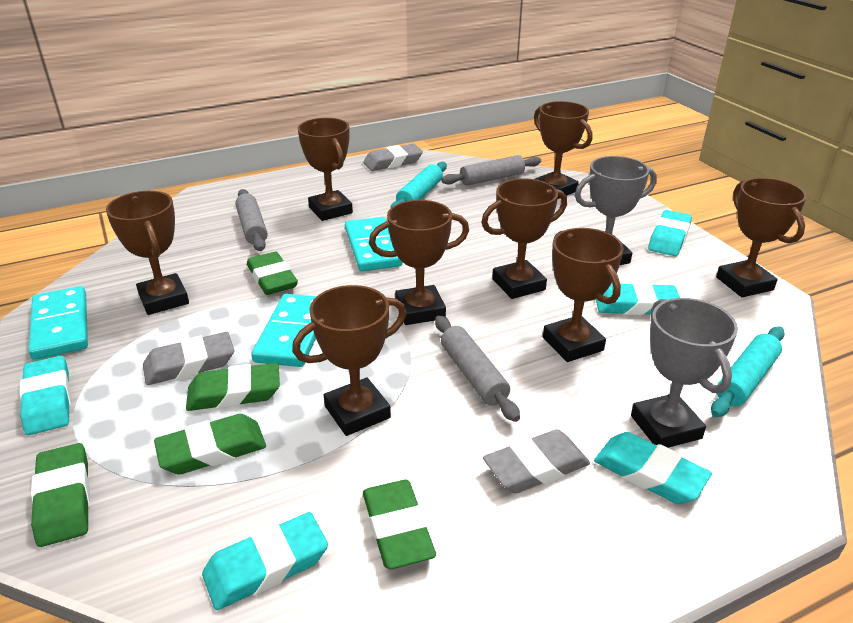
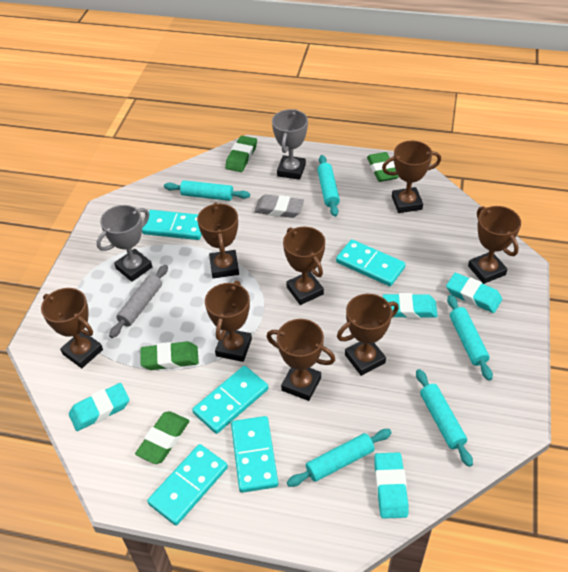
green eraser: 5 -> 4
grey eraser: 3 -> 1
grey rolling pin: 3 -> 1
turquoise domino: 3 -> 5
turquoise eraser: 5 -> 4
turquoise rolling pin: 2 -> 5

